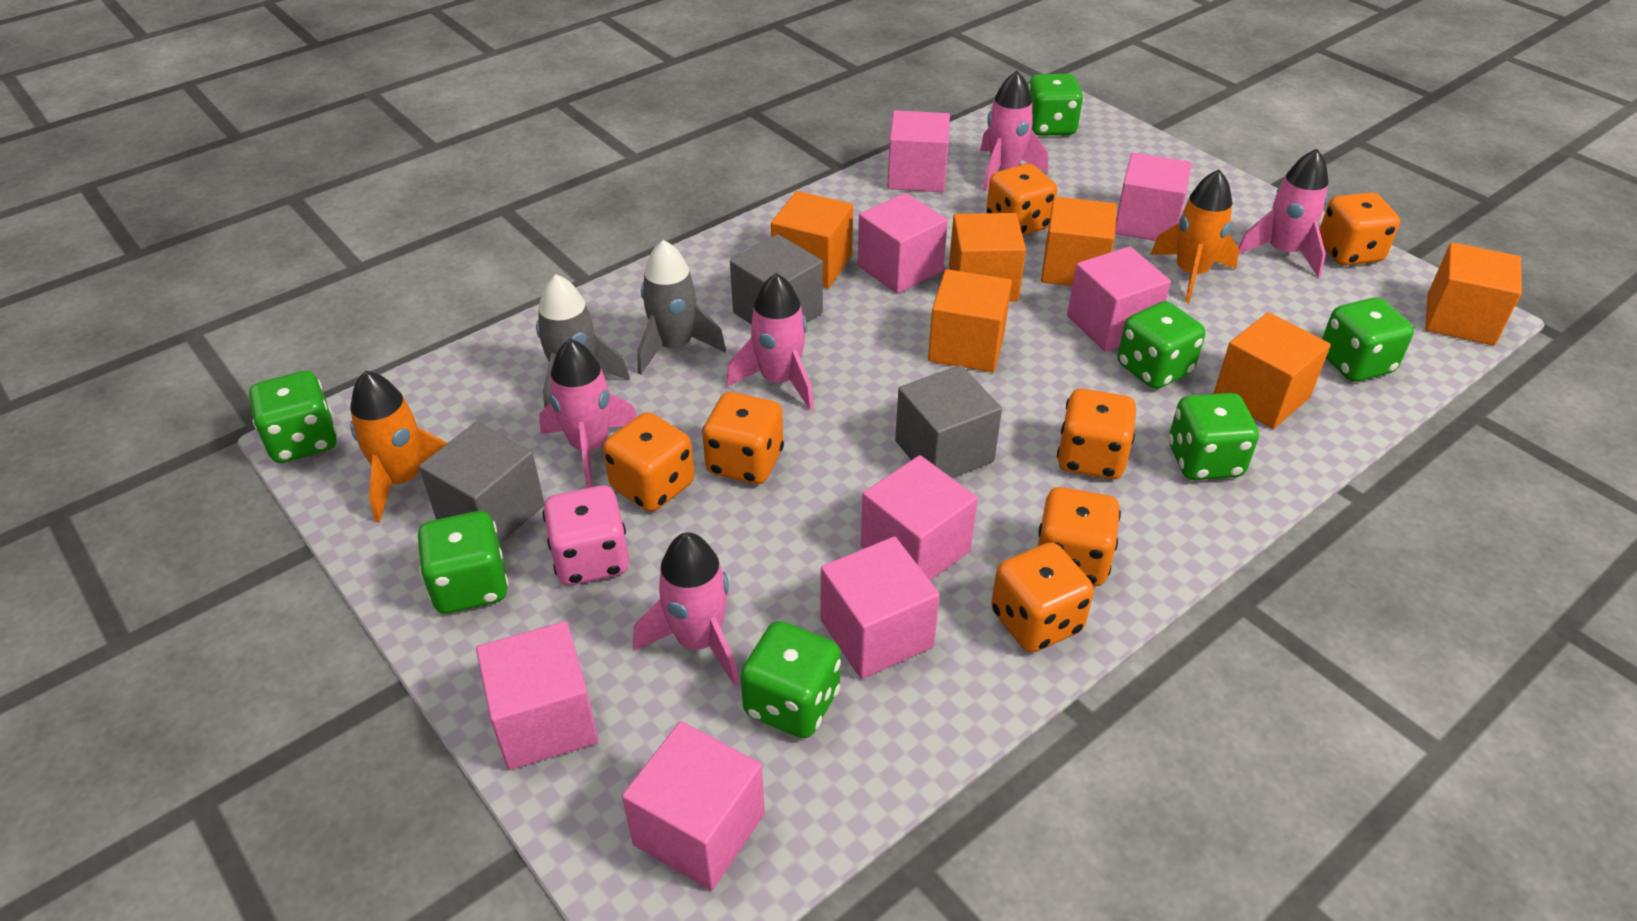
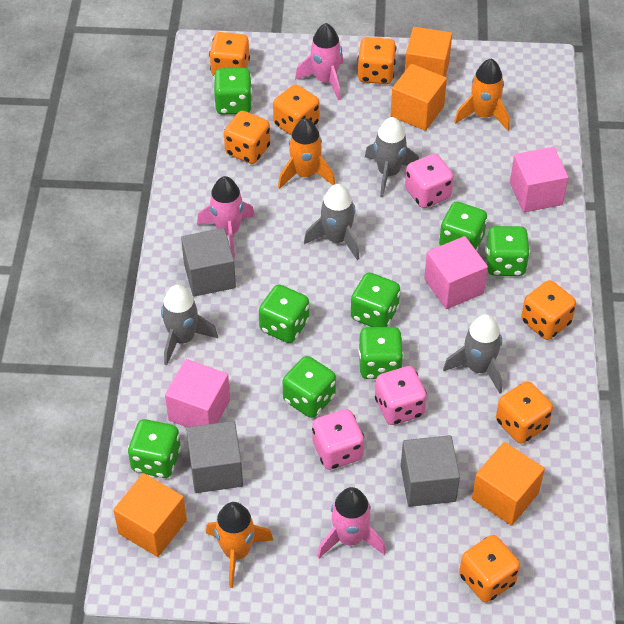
green dice: 7 -> 8
grey rocket: 2 -> 4
orange cube: 6 -> 4
orange rocket: 2 -> 3
pink cube: 8 -> 3
pink dice: 1 -> 3
pink rocket: 5 -> 3

